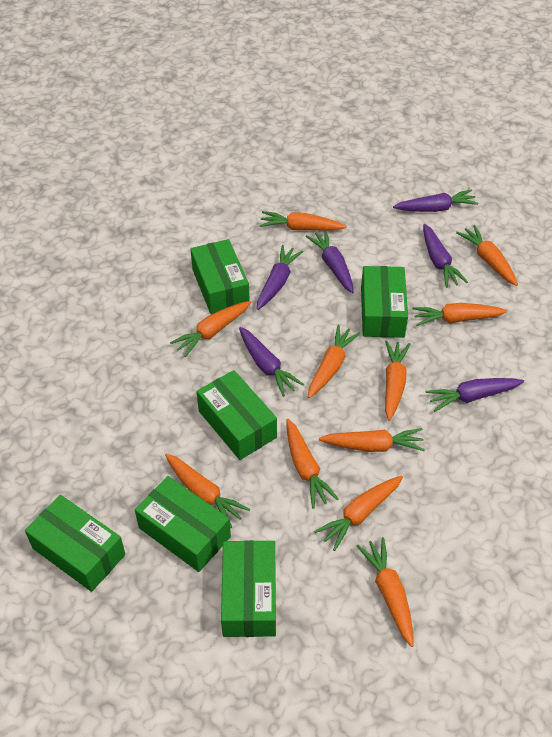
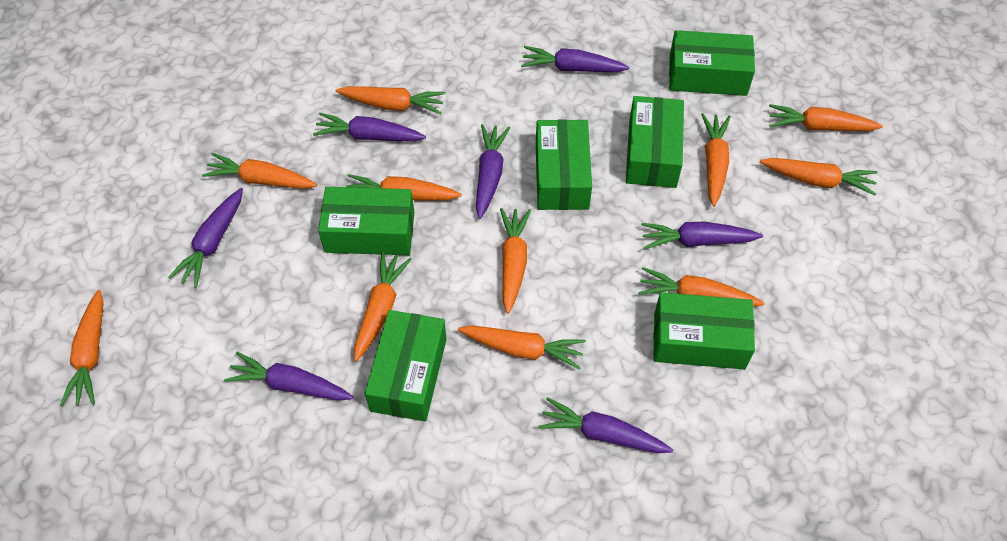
purple carrot: 6 -> 7

